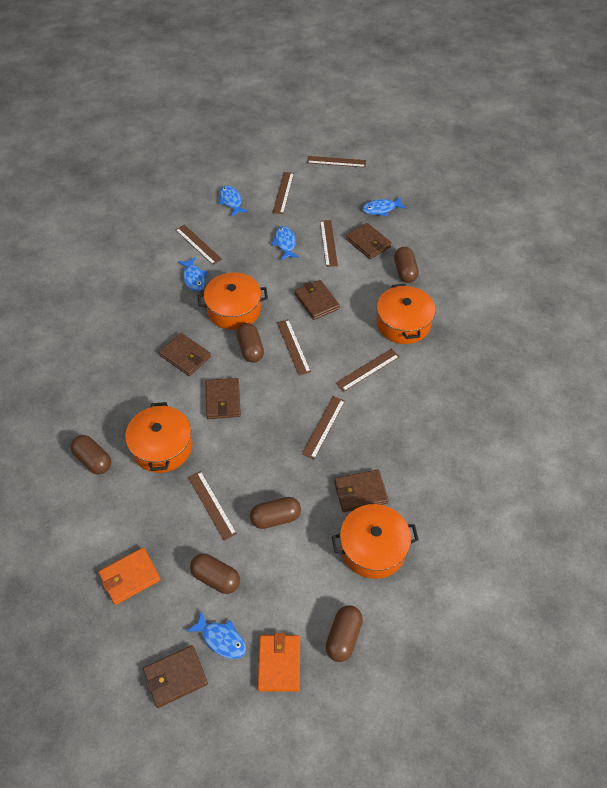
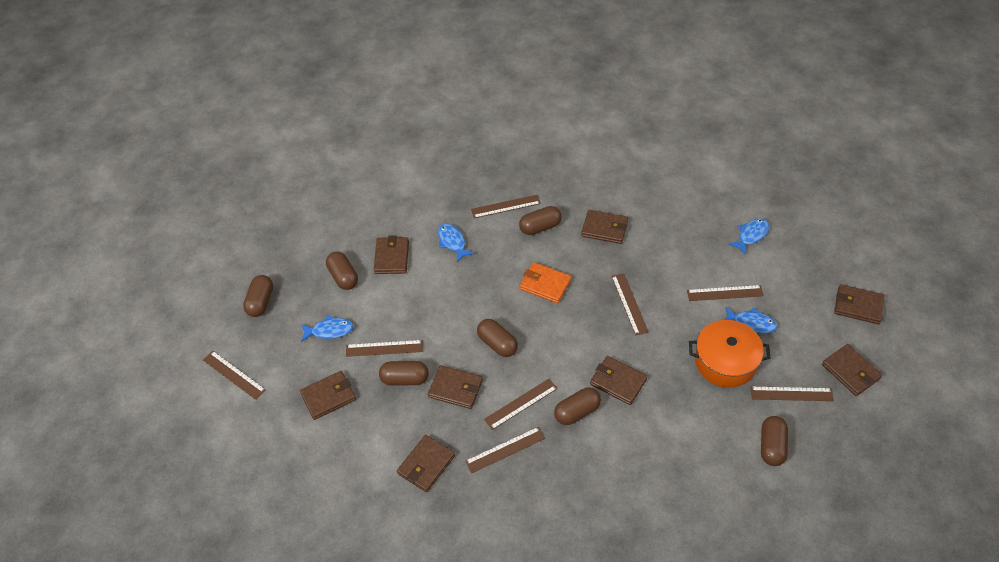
blue fish: 5 -> 4
brown capsule: 6 -> 7
brown wallet: 6 -> 8
orange pot: 4 -> 1
orange wallet: 2 -> 1

